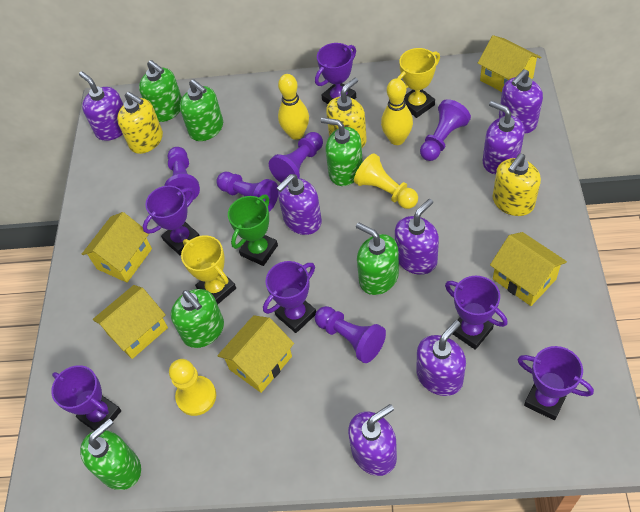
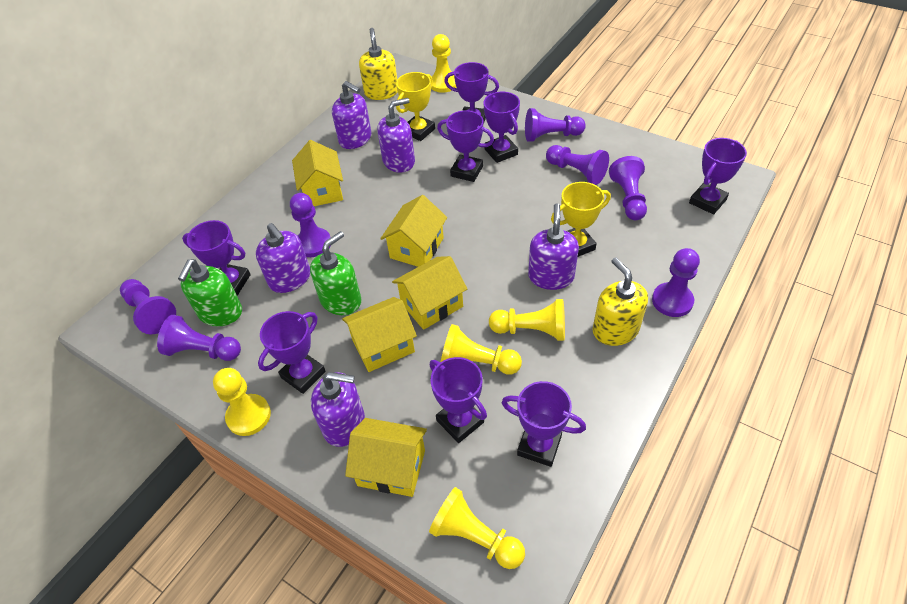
green soap dispenser: 6 -> 2
green trophy: 1 -> 0
purple pawn: 5 -> 7
purple soap dispenser: 7 -> 5
purple trophy: 6 -> 8
yellow bowling pin: 2 -> 0
yellow pawn: 2 -> 5
yellow soap dispenser: 3 -> 2

